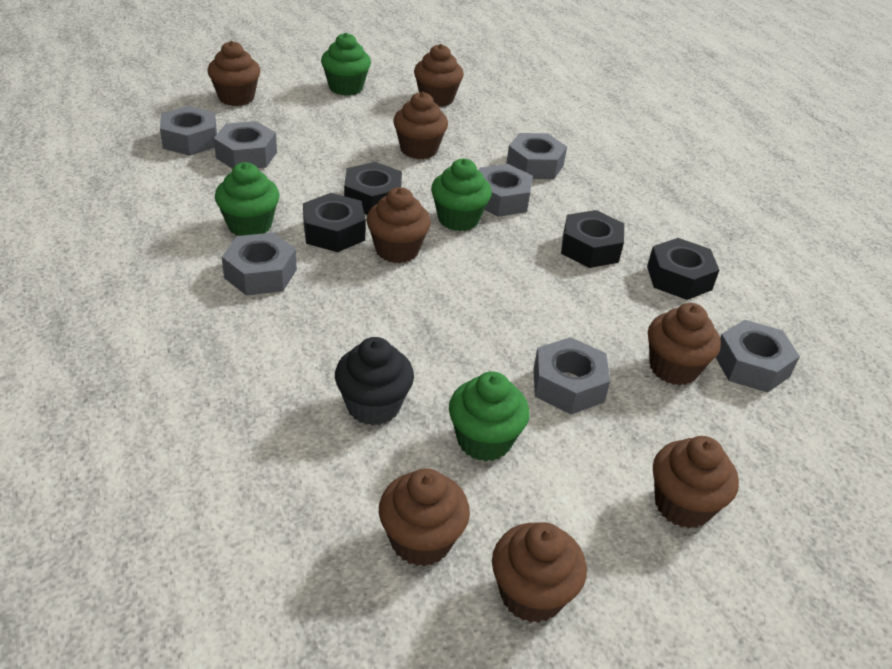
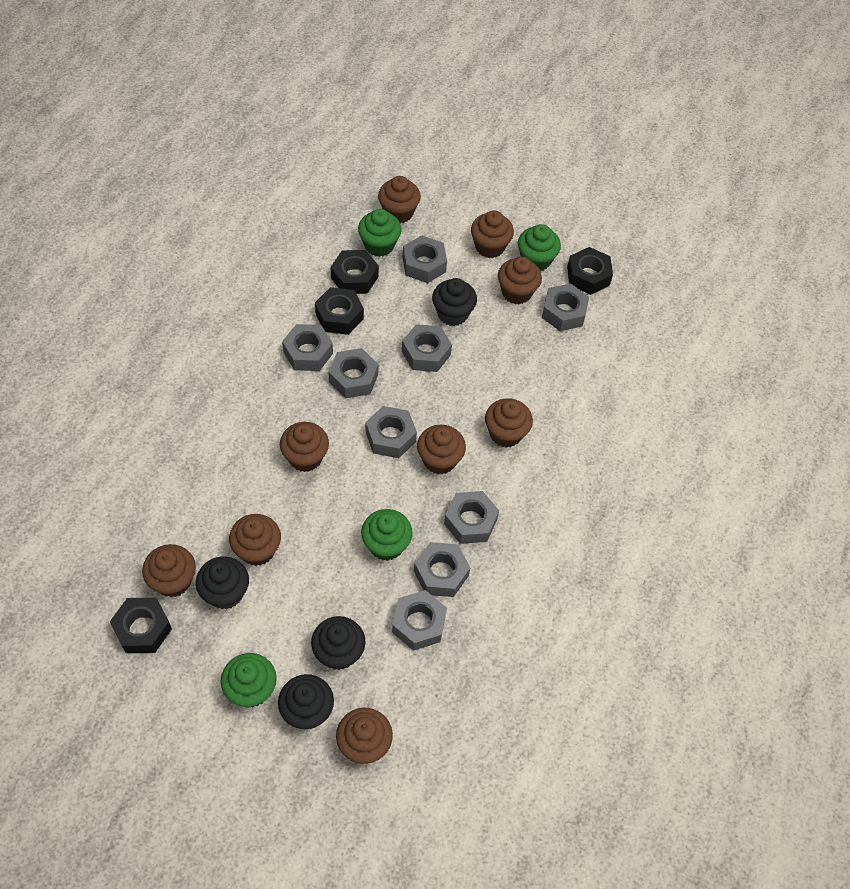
black cupcake: 1 -> 4
brown cupcake: 8 -> 9
grey nut: 7 -> 9

